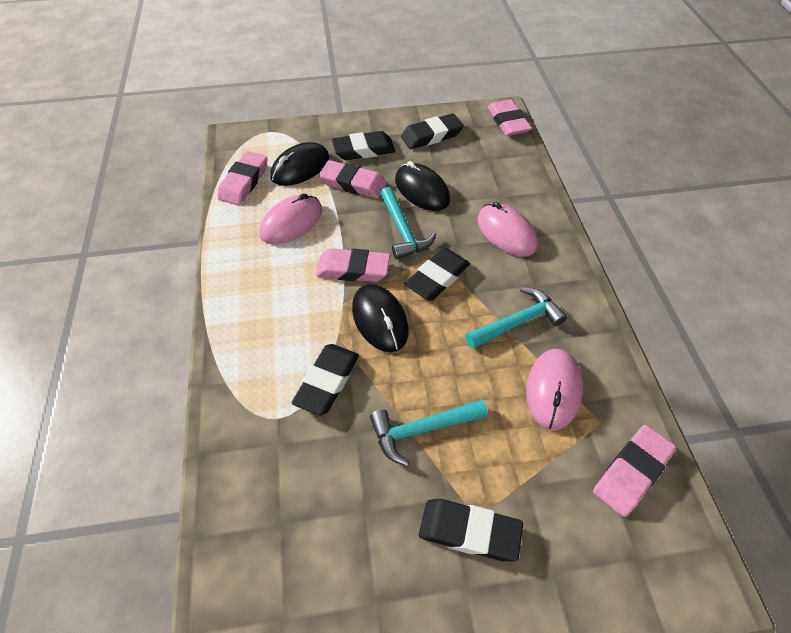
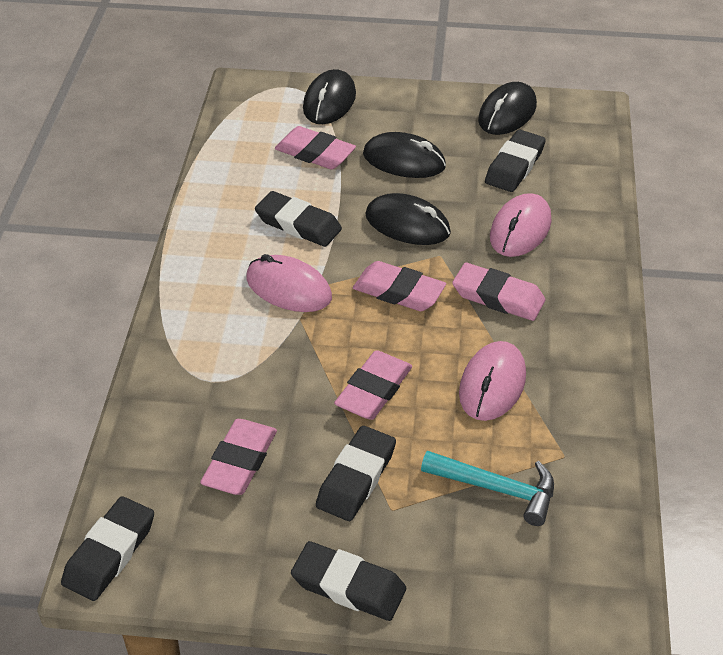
black mouse: 3 -> 4
turquoise hammer: 3 -> 1

